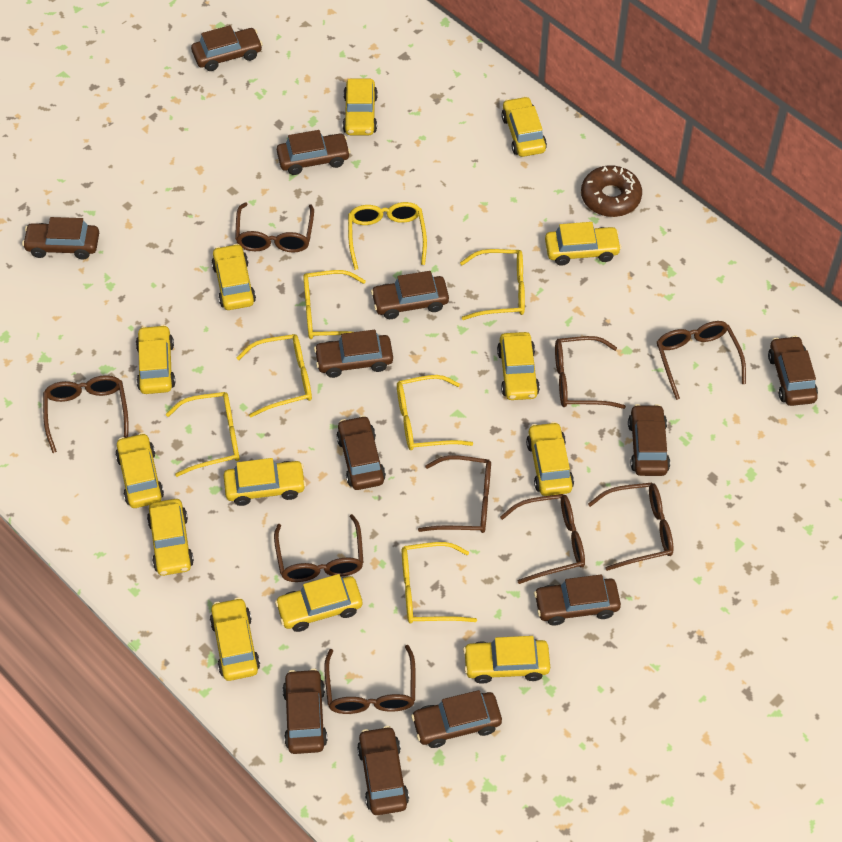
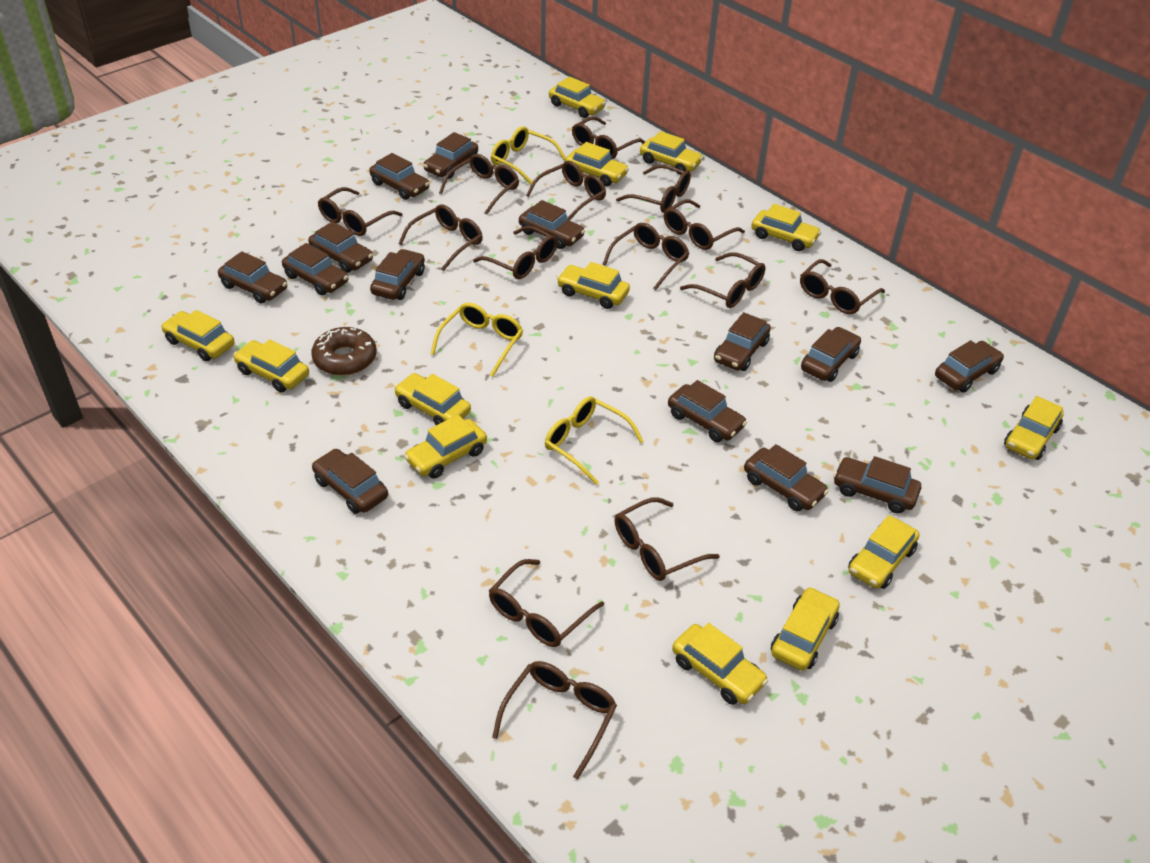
brown car: 12 -> 14
brown glasses: 9 -> 14
yellow glasses: 7 -> 3

